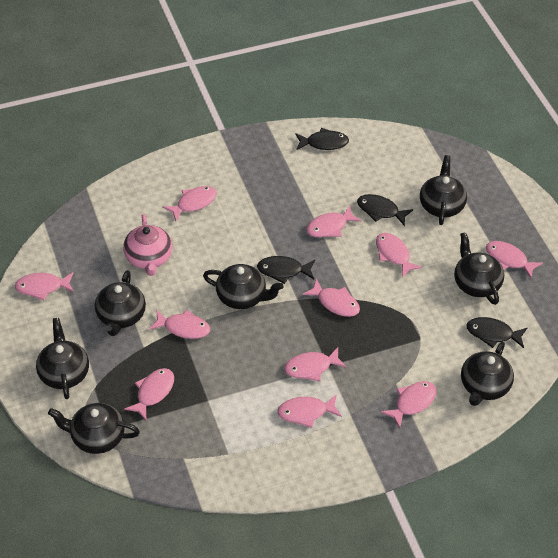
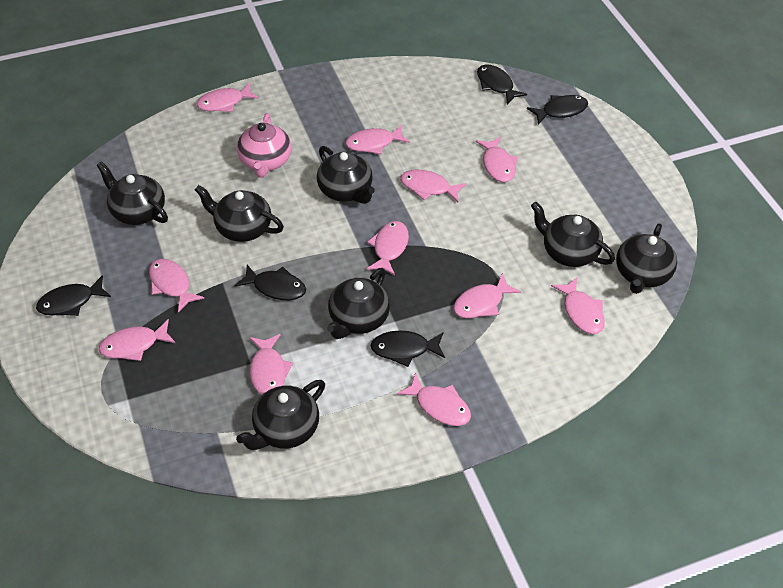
black fish: 4 -> 5

